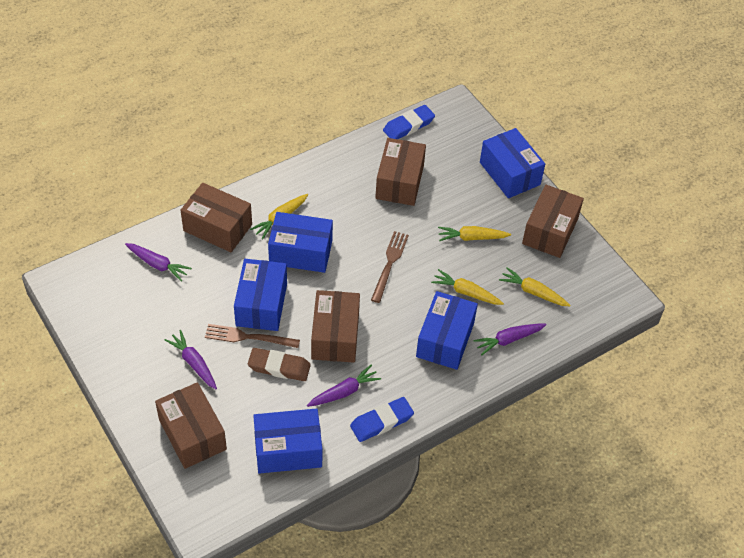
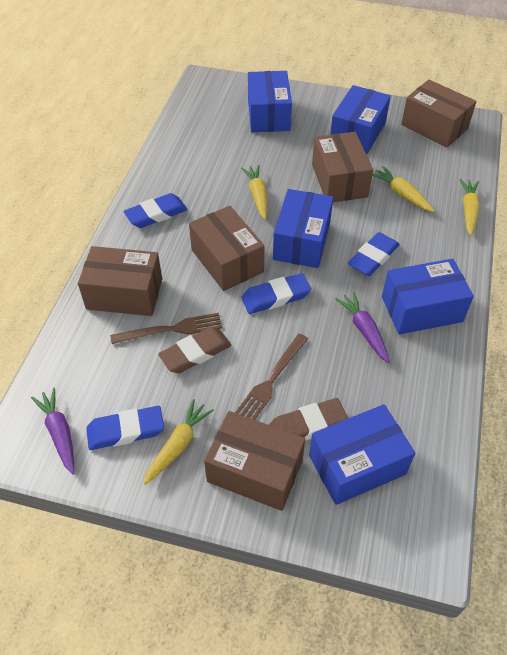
blue eraser: 2 -> 4
brown eraser: 1 -> 2
purple carrot: 4 -> 2

